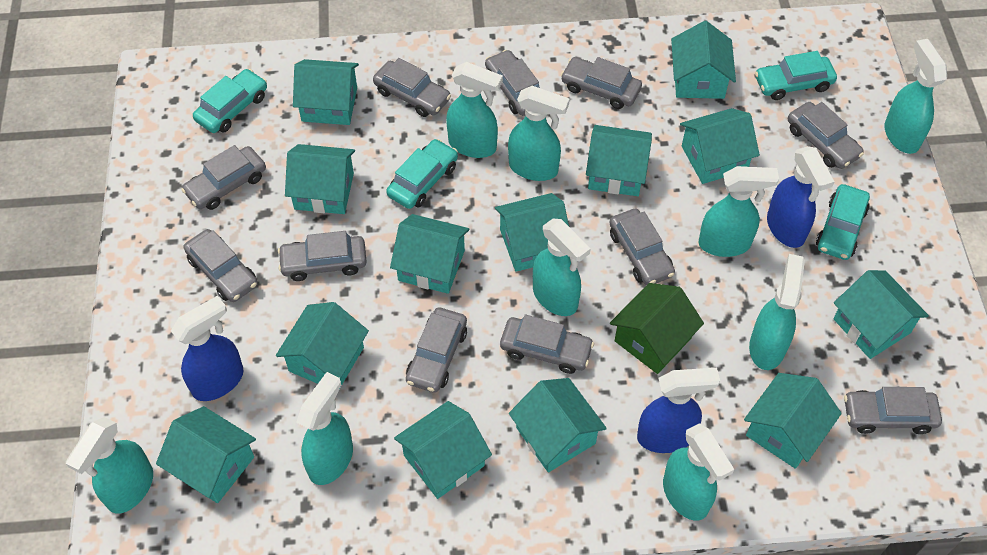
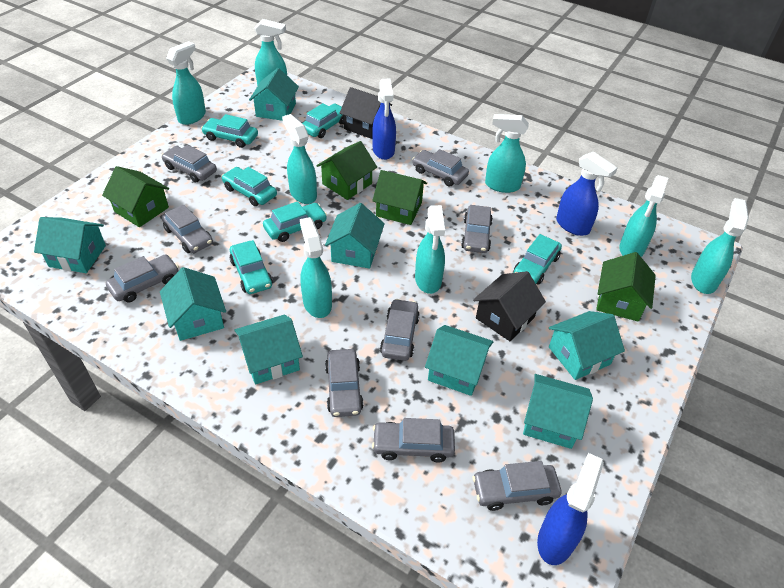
black house: 0 -> 2
green house: 1 -> 4
grey car: 11 -> 9
turquoise car: 4 -> 6
turquoise house: 13 -> 8
turquoise spray bottle: 9 -> 8

